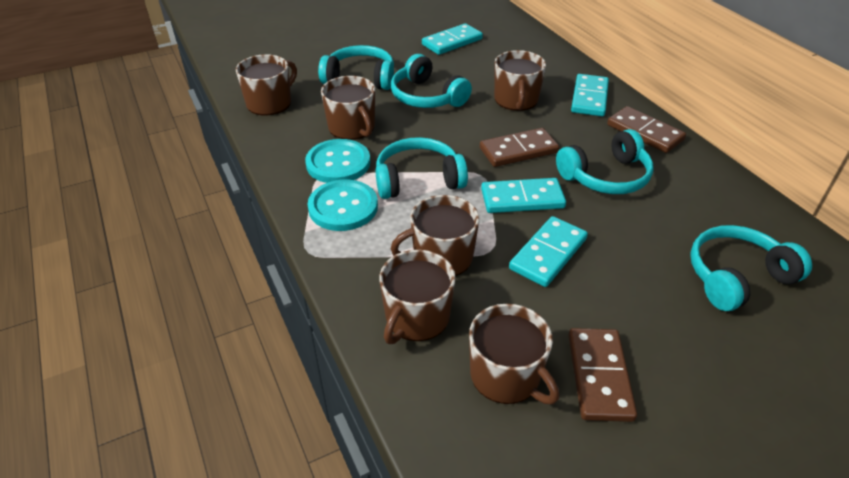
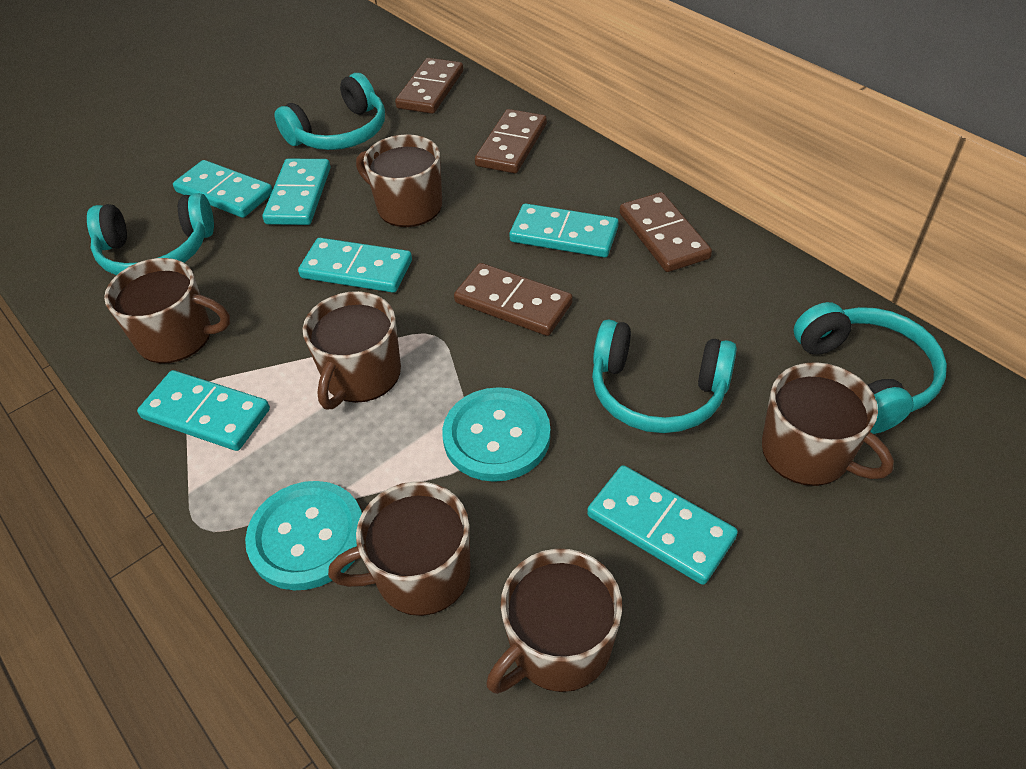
brown domino: 3 -> 4
turquoise domino: 4 -> 6
turquoise headphones: 5 -> 4

